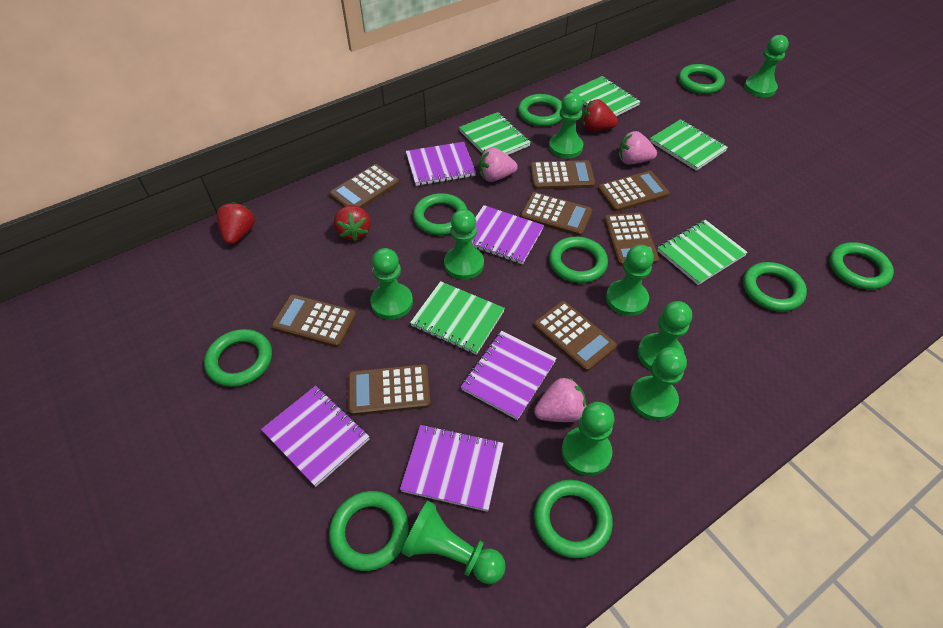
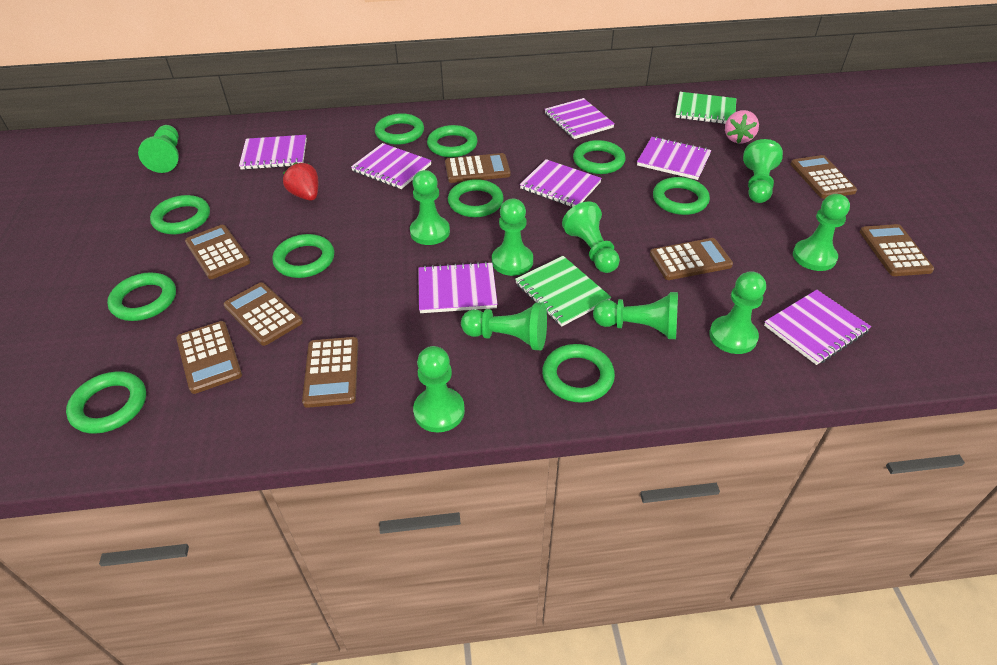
green notebook: 5 -> 2
green pawn: 9 -> 10
green ring: 9 -> 10
pink strawberry: 3 -> 1
purple notebook: 5 -> 7
red strawberry: 3 -> 1

